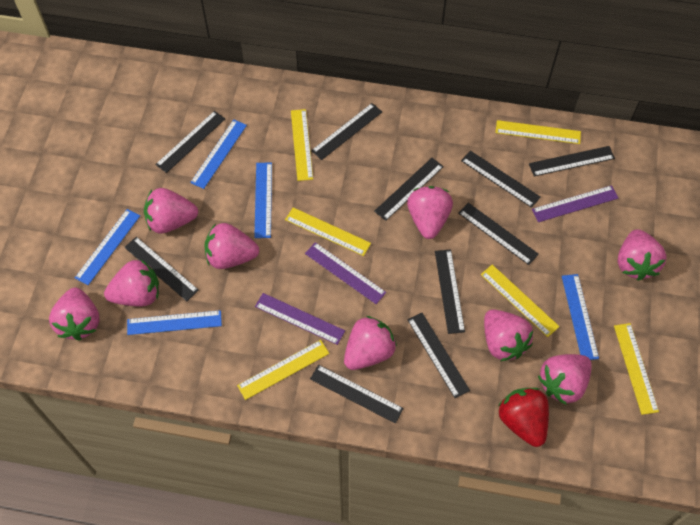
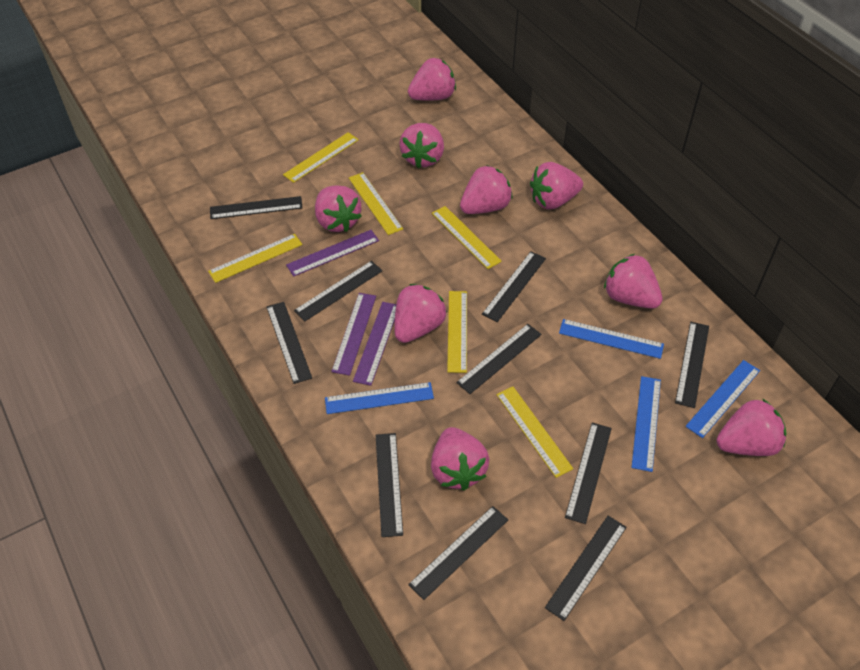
blue ruler: 5 -> 4
red strawberry: 1 -> 0

